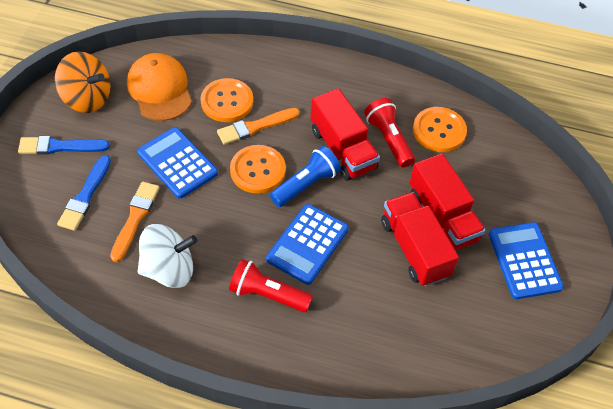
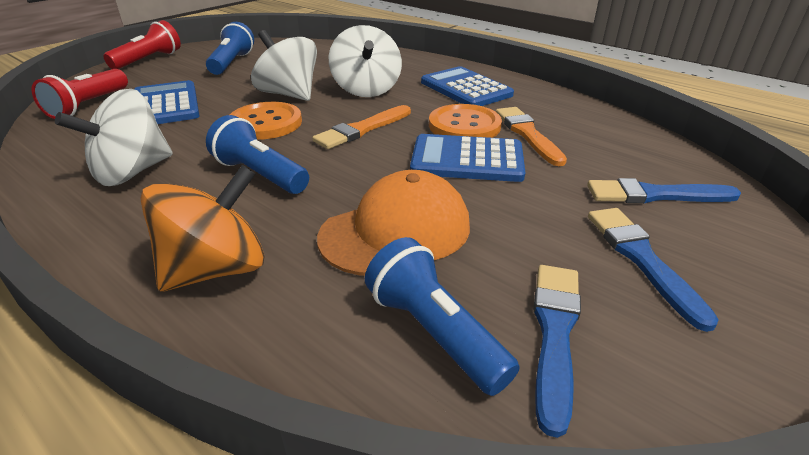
blue brush: 2 -> 3
blue flashlight: 1 -> 3
orange button: 3 -> 2
red truck: 3 -> 0
white spinning top: 1 -> 3

